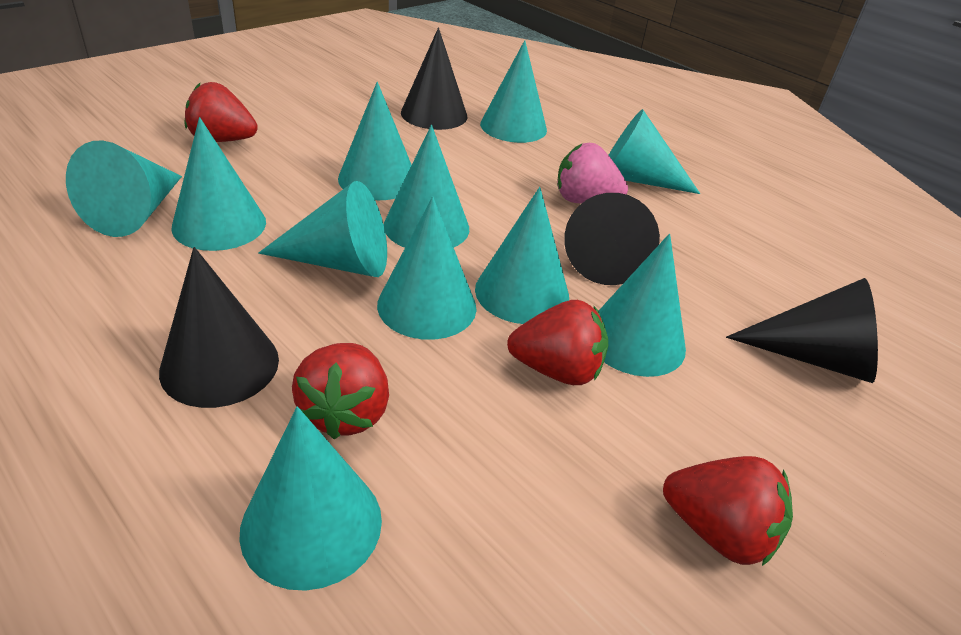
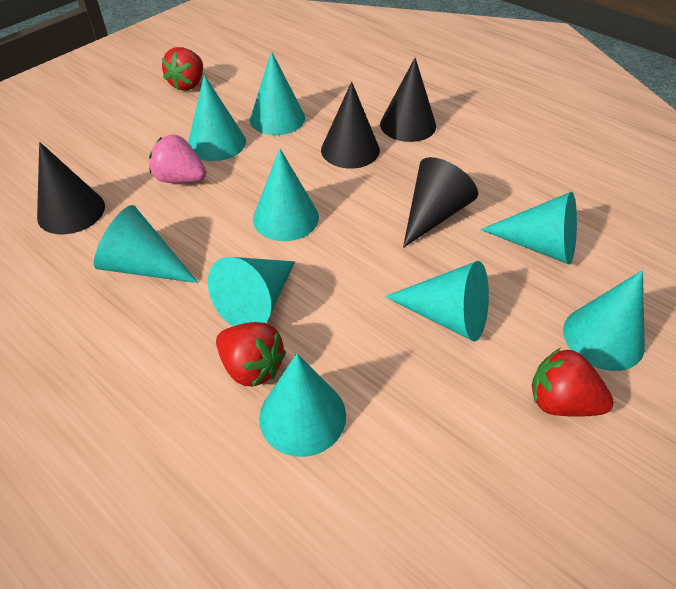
red strawberry: 4 -> 3
turquoise cone: 11 -> 9

